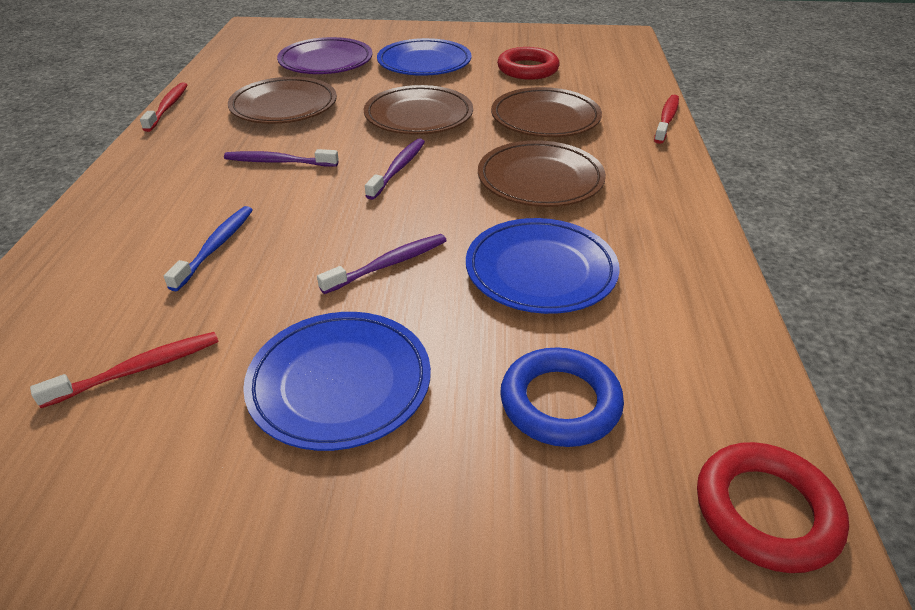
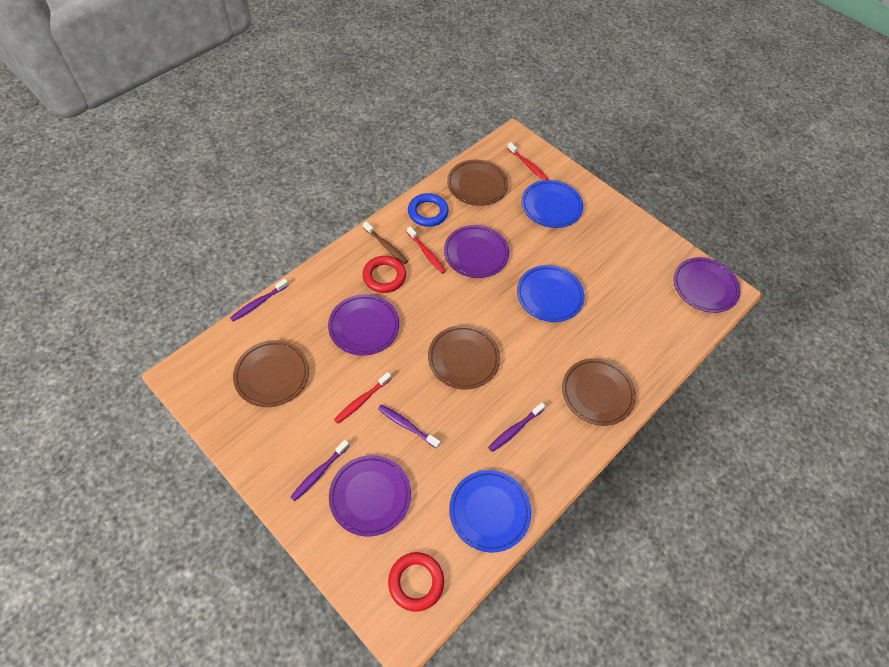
blue toothbrush: 1 -> 0
brown toothbrush: 0 -> 1
purple plate: 1 -> 4
purple toothbrush: 3 -> 4

